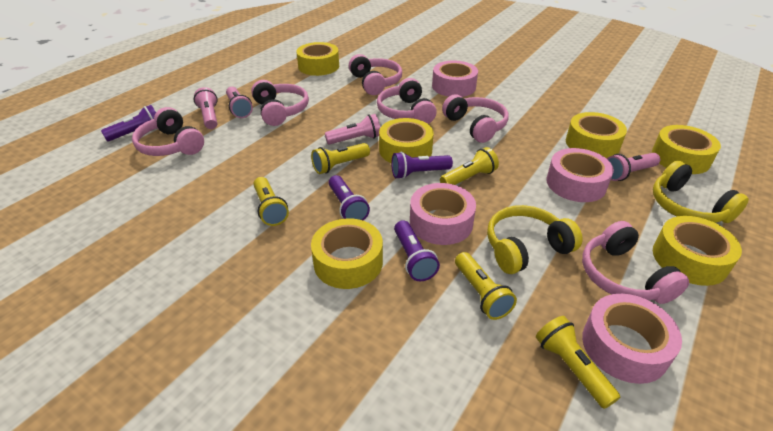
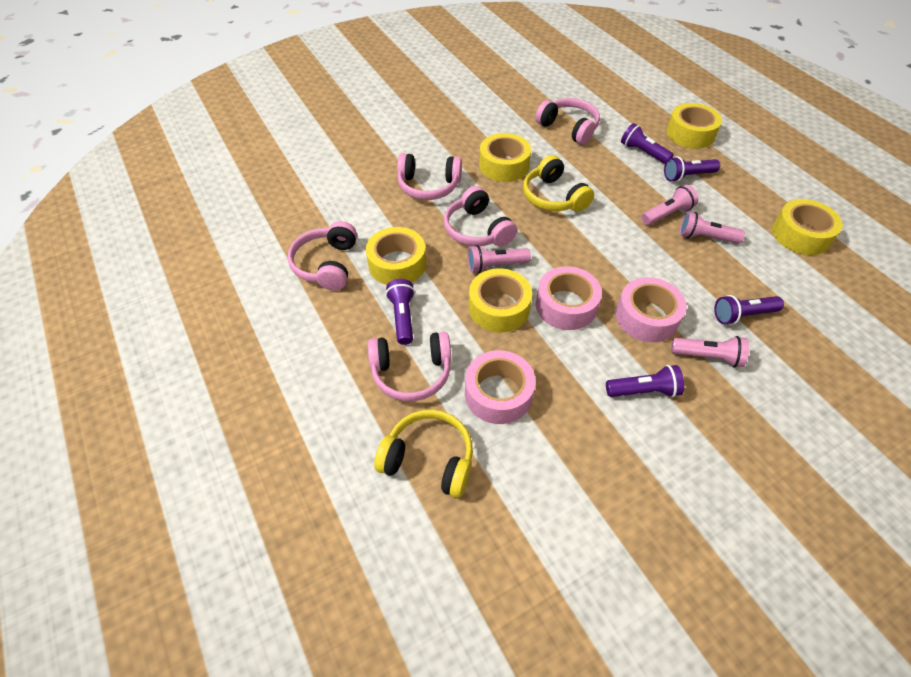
pink headphones: 6 -> 5
pink tape: 4 -> 3
purple flashlight: 4 -> 5
yellow flashlight: 5 -> 0
yellow tape: 6 -> 5

